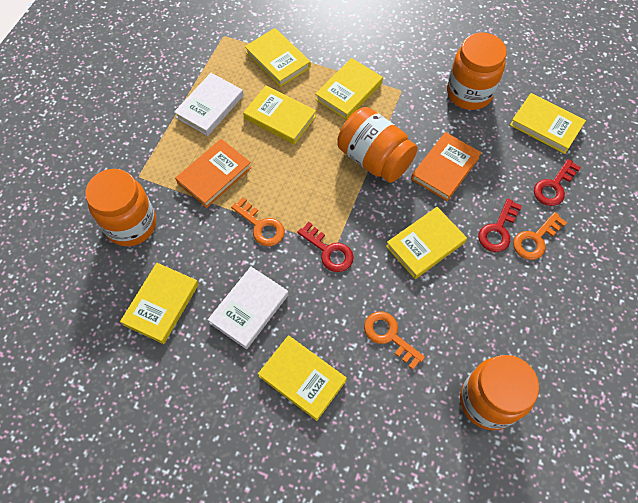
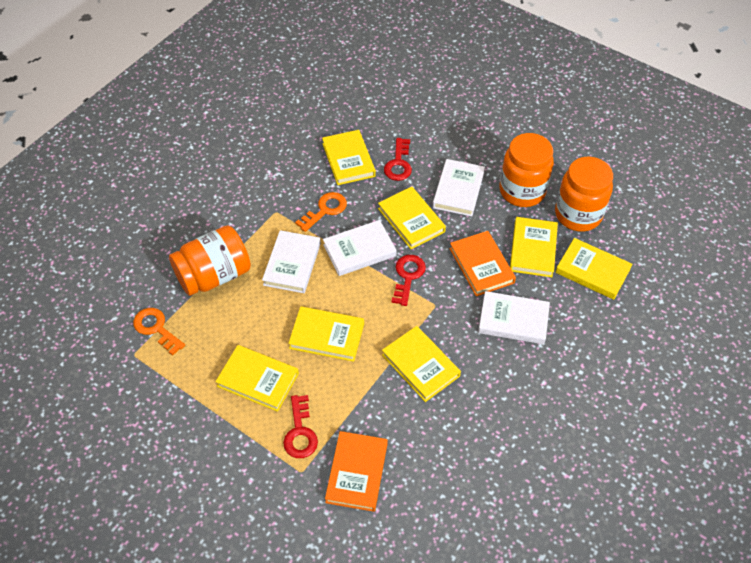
orange jar: 4 -> 3
orange key: 3 -> 2
white book: 2 -> 4

